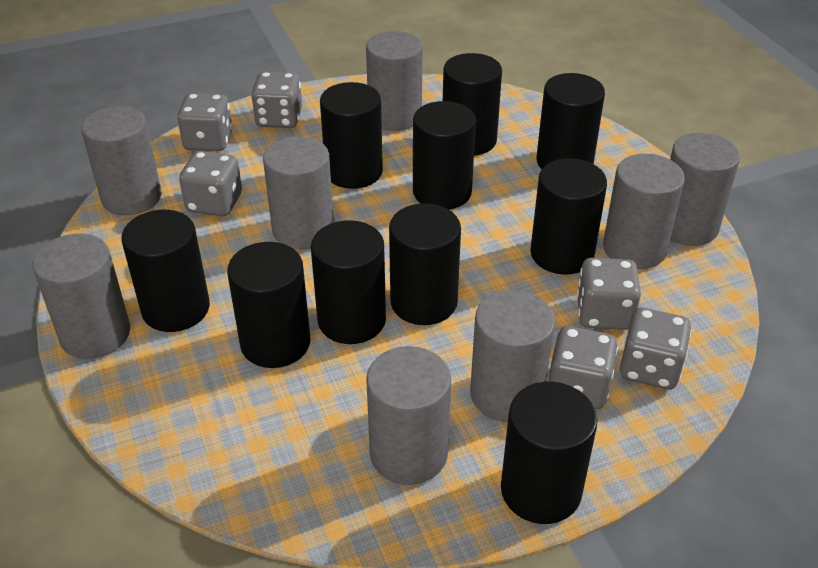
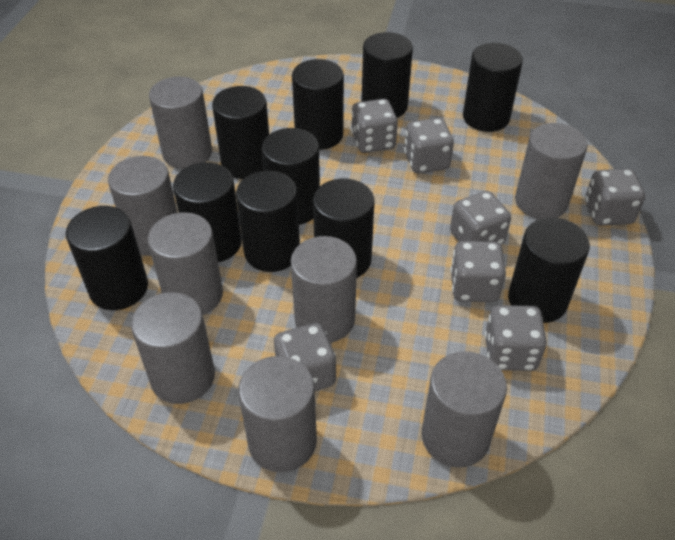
grey dice: 6 -> 7

